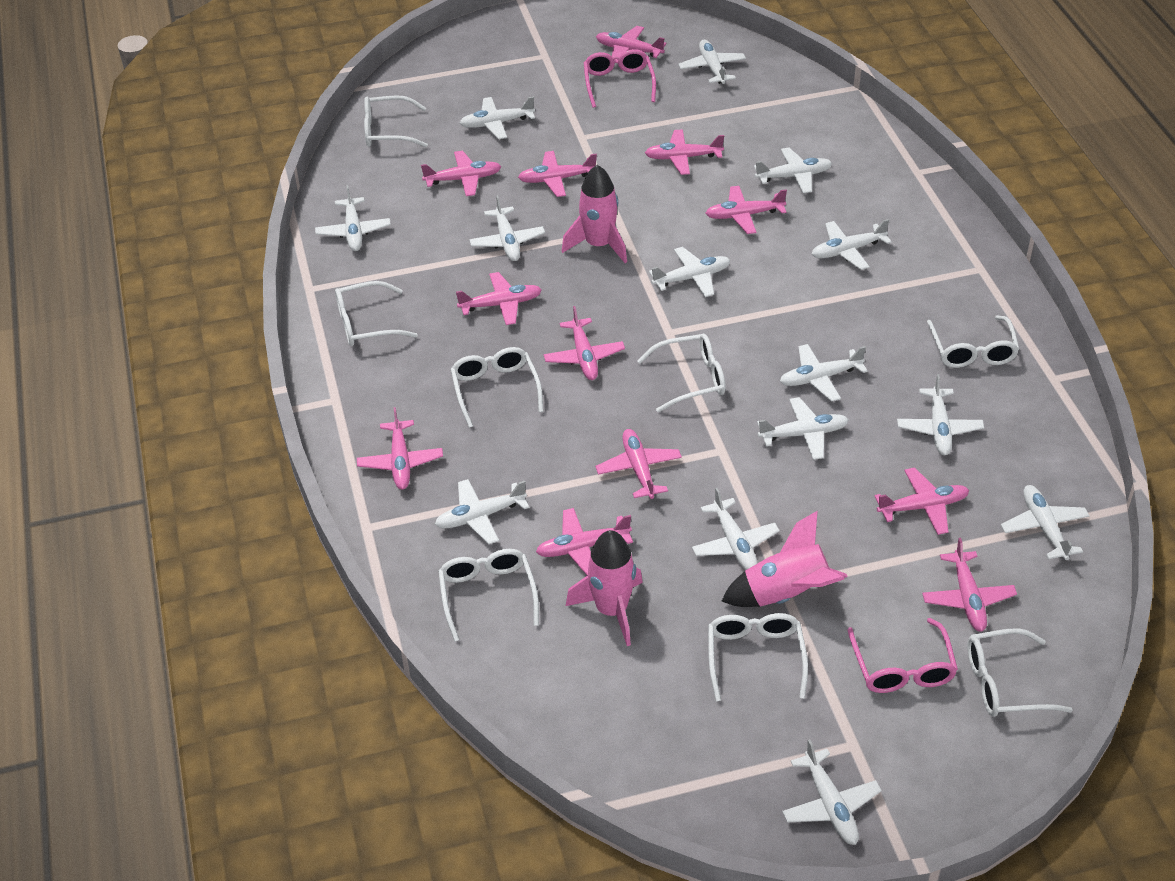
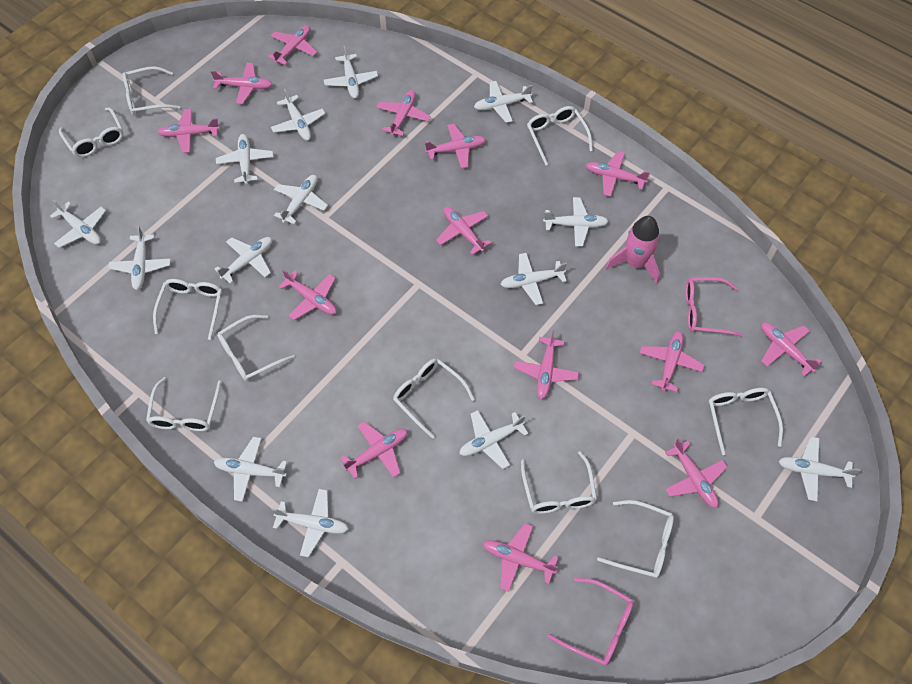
pink plane: 12 -> 14
pink rocket: 3 -> 1
white glasses: 8 -> 10

